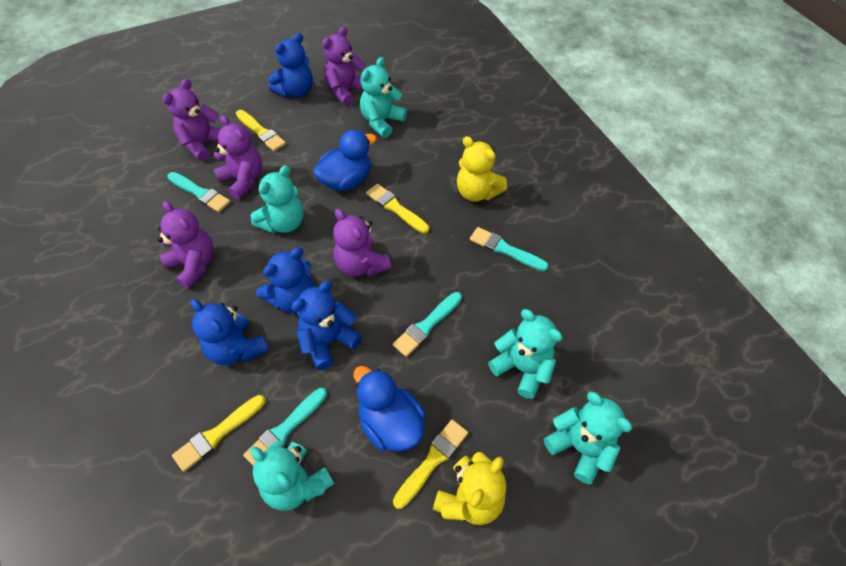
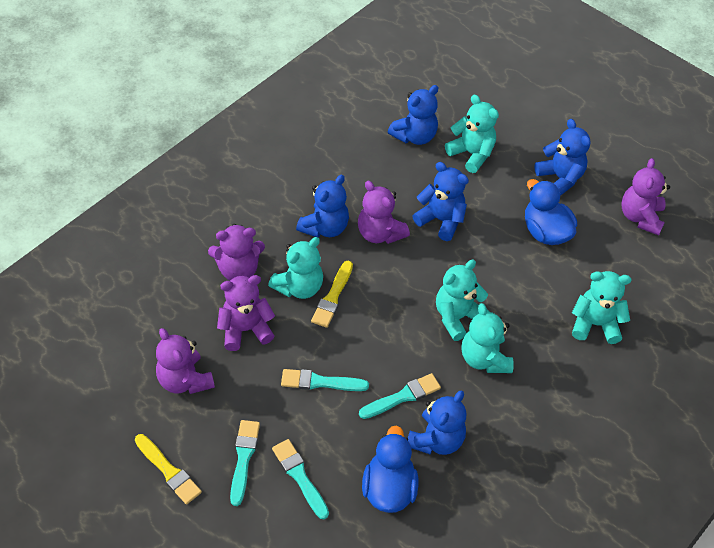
blue teddy bear: 4 -> 5
yellow brush: 4 -> 2
yellow teddy bear: 2 -> 0

